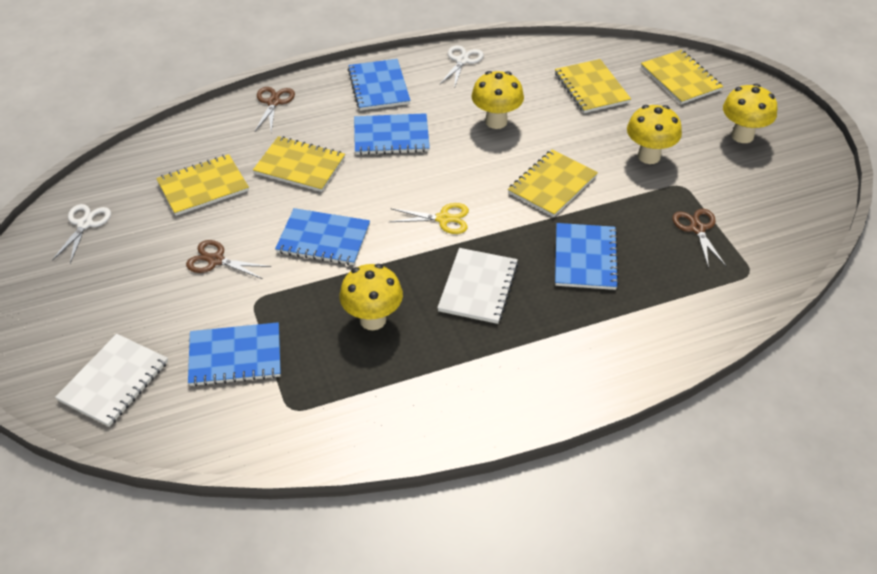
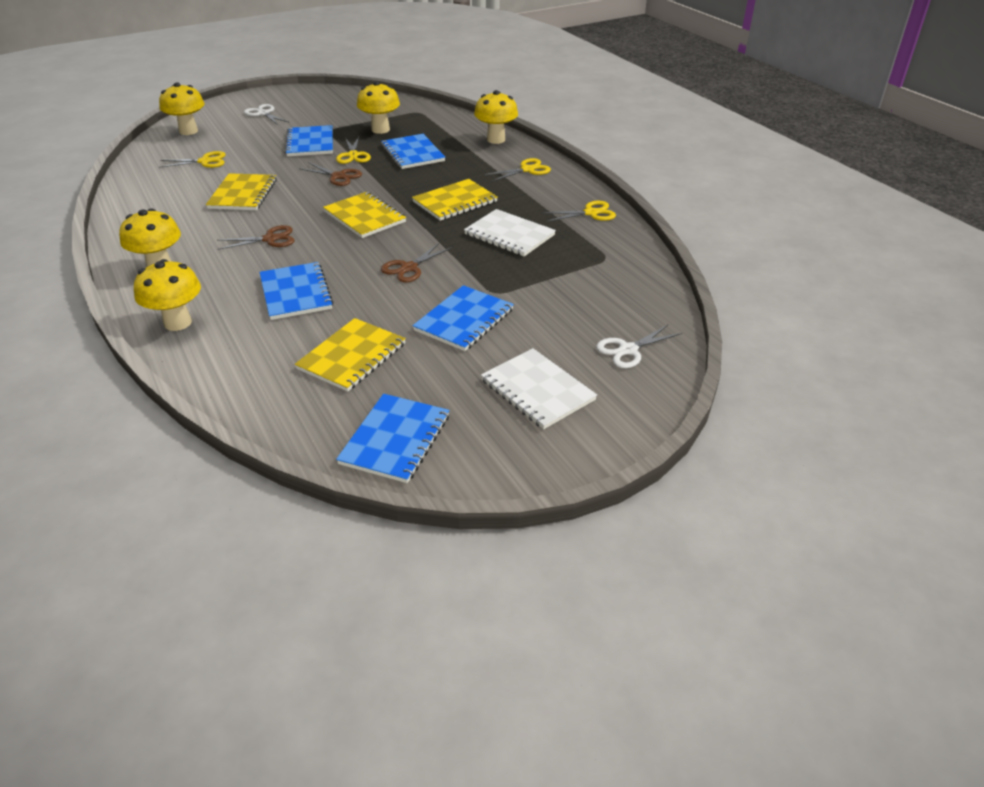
yellow mushroom: 4 -> 5
yellow notebook: 5 -> 4
yellow scissors: 1 -> 4

